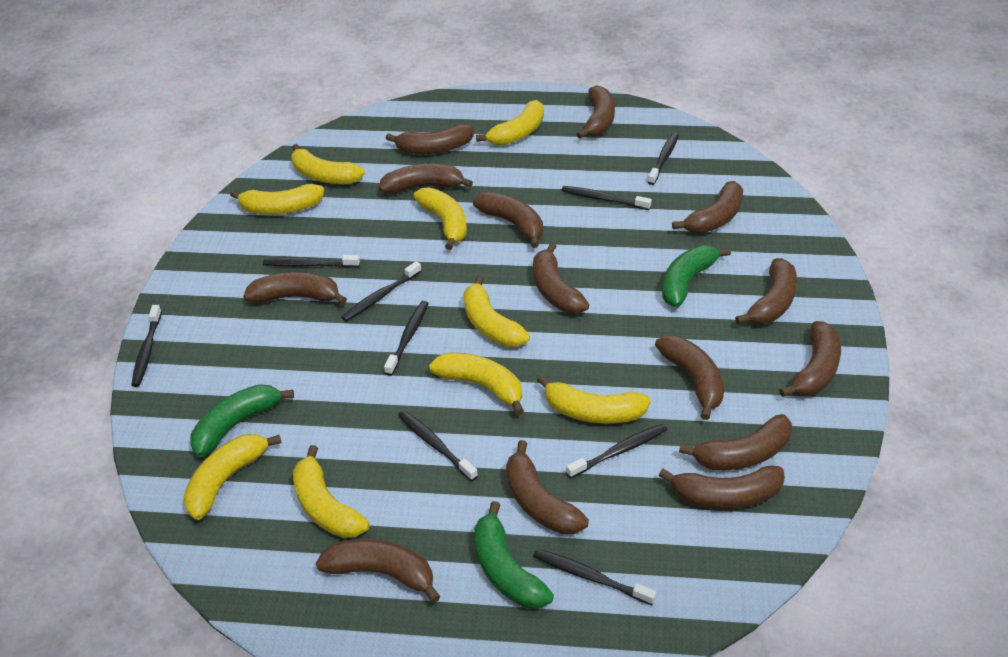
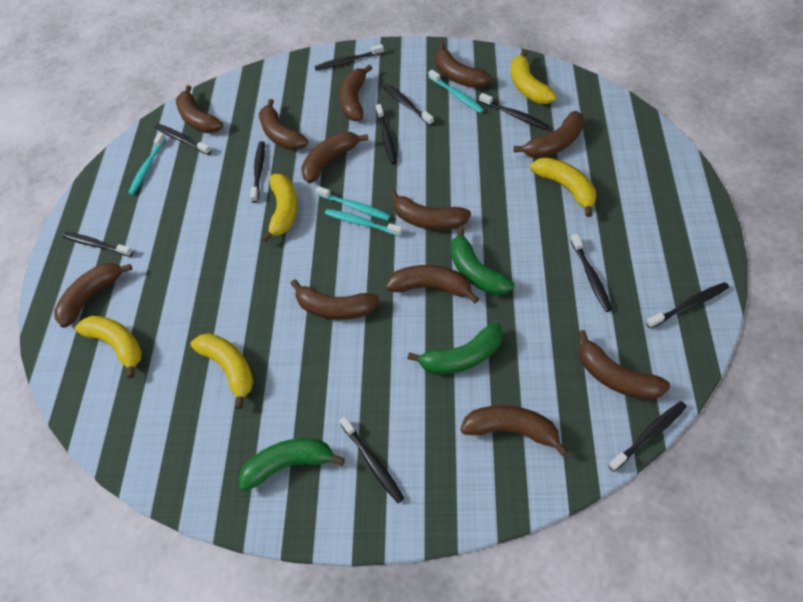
black toothbrush: 9 -> 11
brown banana: 14 -> 12
turquoise toothbrush: 0 -> 4
yellow banana: 9 -> 5

